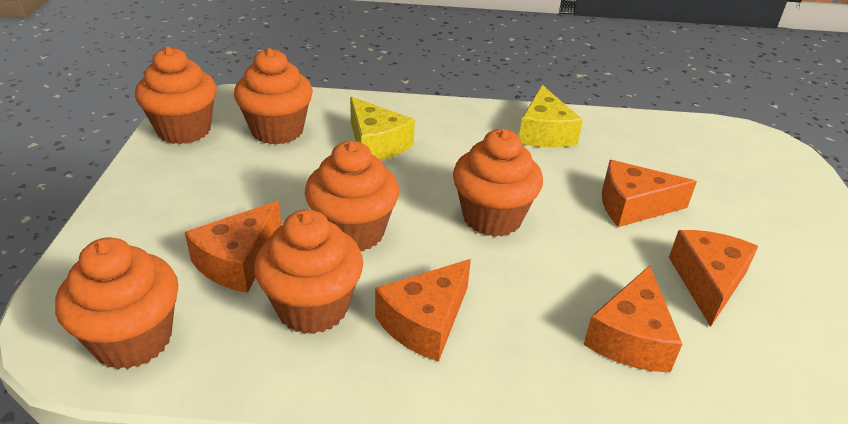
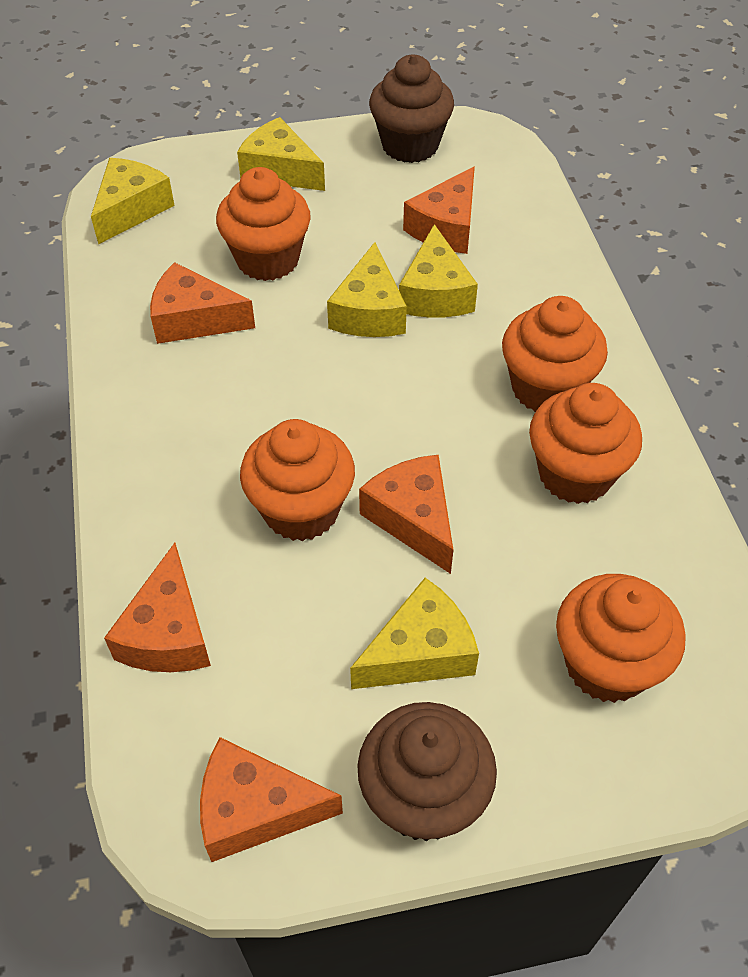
brown cupcake: 0 -> 2
orange cupcake: 6 -> 5
yellow cheese: 2 -> 5

